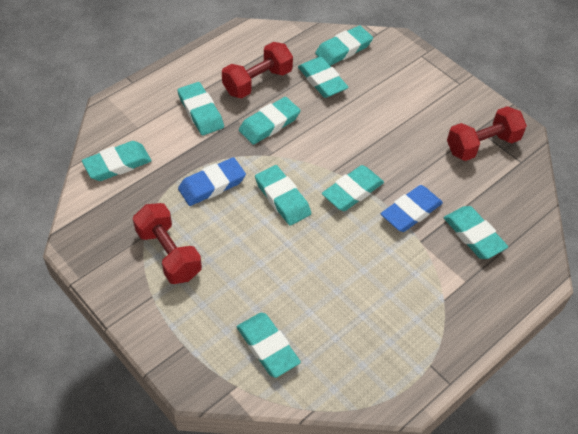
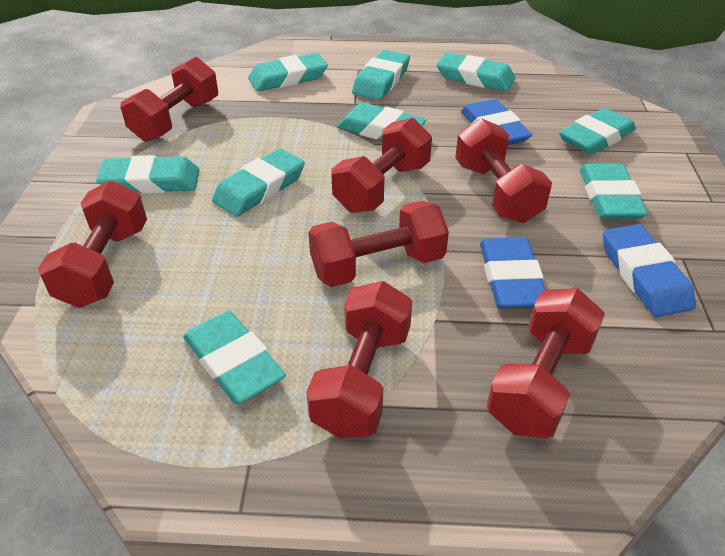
blue eraser: 2 -> 3
red dumbbell: 3 -> 7

